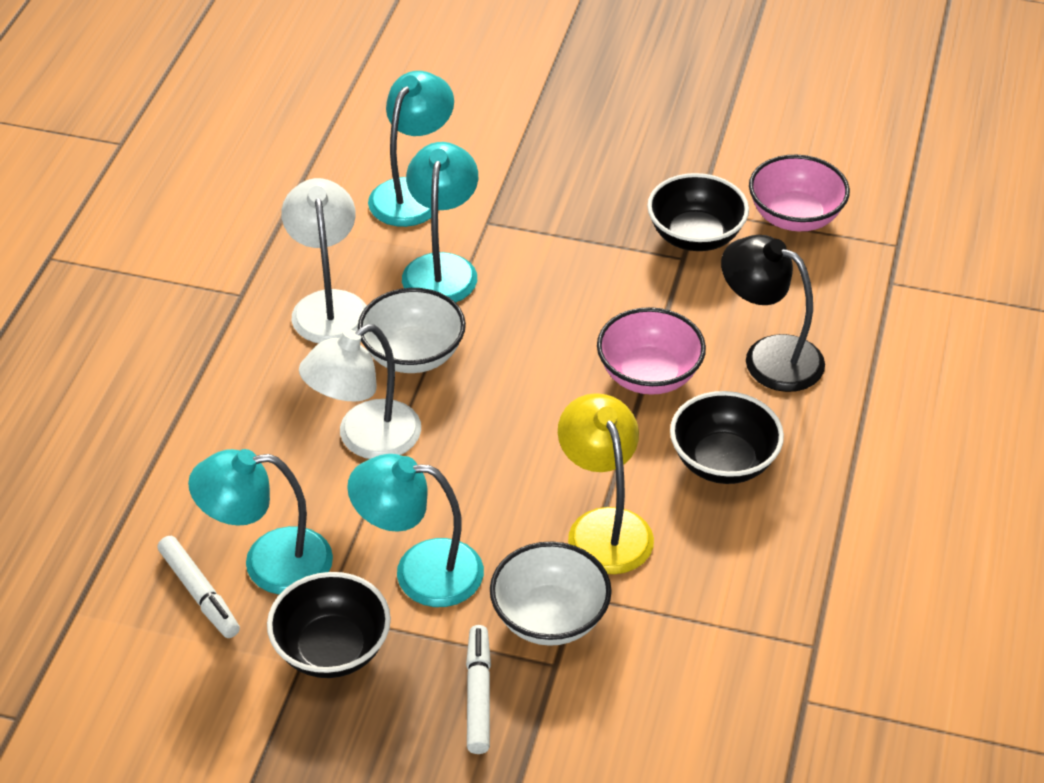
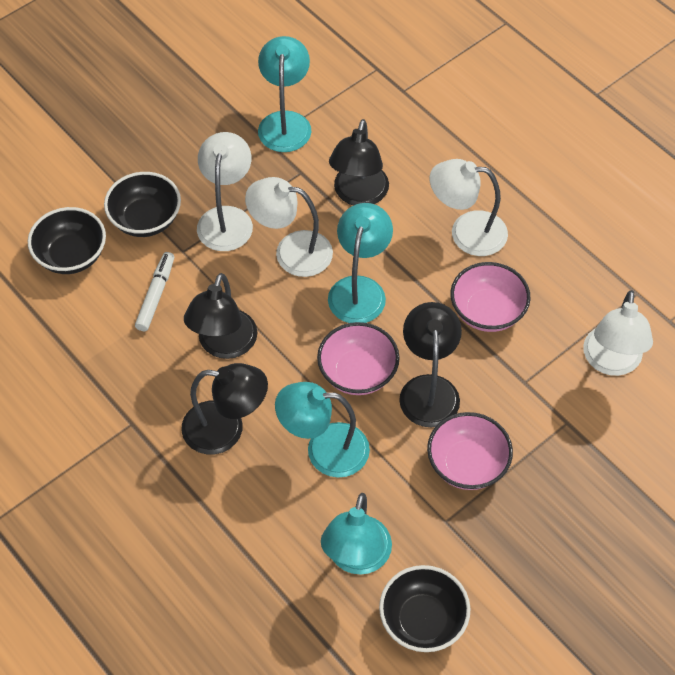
black lamp: 1 -> 4
pink bowl: 2 -> 3
white bowl: 2 -> 0
white lamp: 2 -> 4
white marker: 2 -> 1
yellow lamp: 1 -> 0

